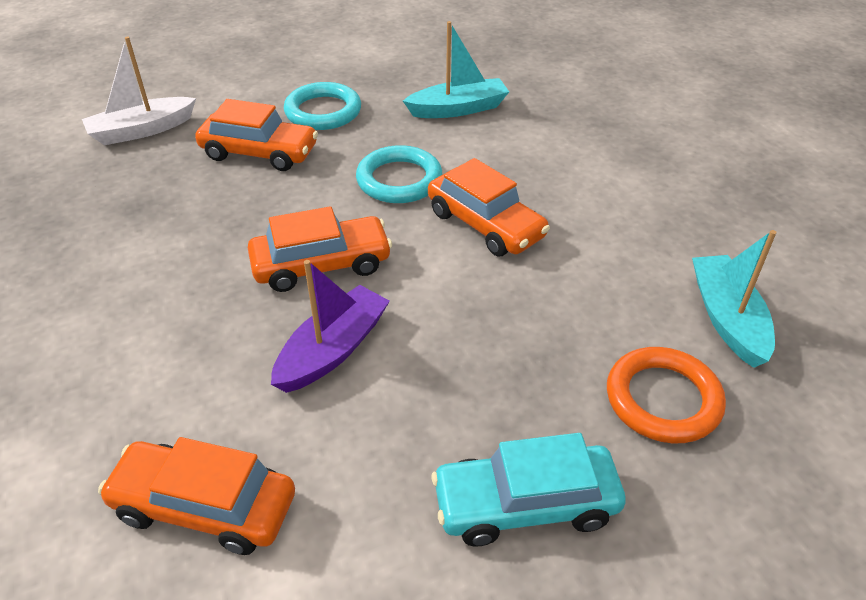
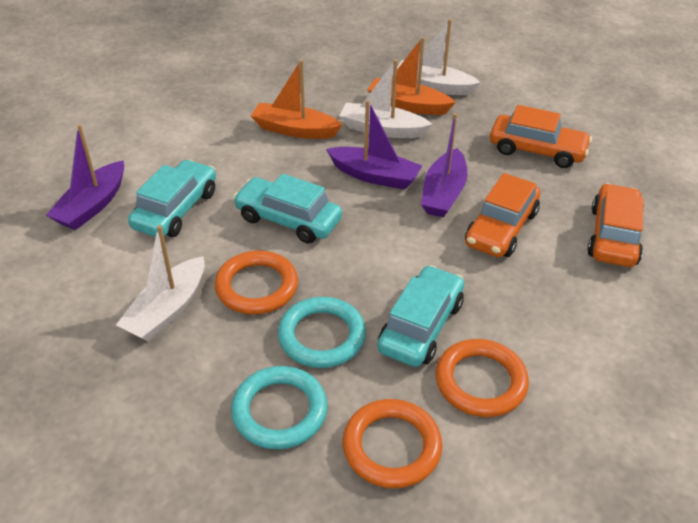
orange boat: 0 -> 2
orange car: 4 -> 3
orange ring: 1 -> 3
purple boat: 1 -> 3
turquoise boat: 2 -> 0
turquoise car: 1 -> 3
white boat: 1 -> 3

